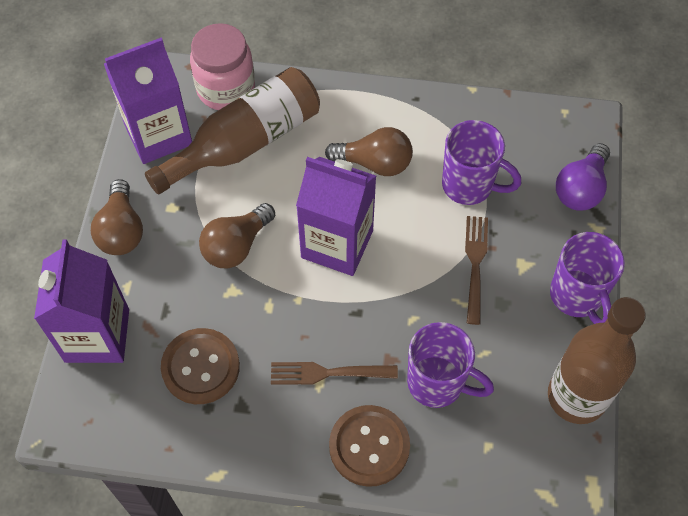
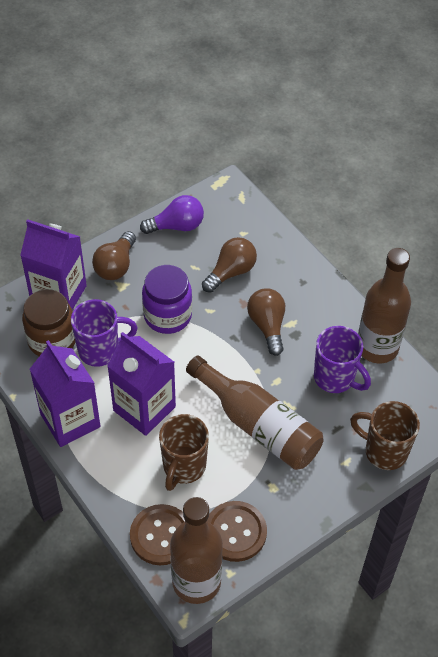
brown bottle: 2 -> 3
brown fork: 2 -> 0
brown jar: 0 -> 1
brown mug: 0 -> 2
pink jar: 1 -> 0
purple jar: 0 -> 1
purple mug: 3 -> 2

